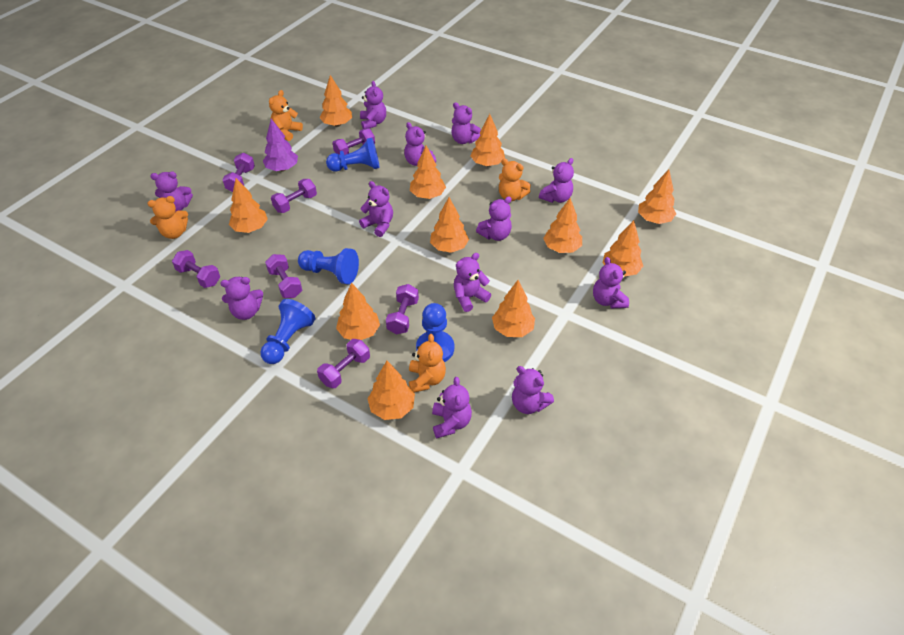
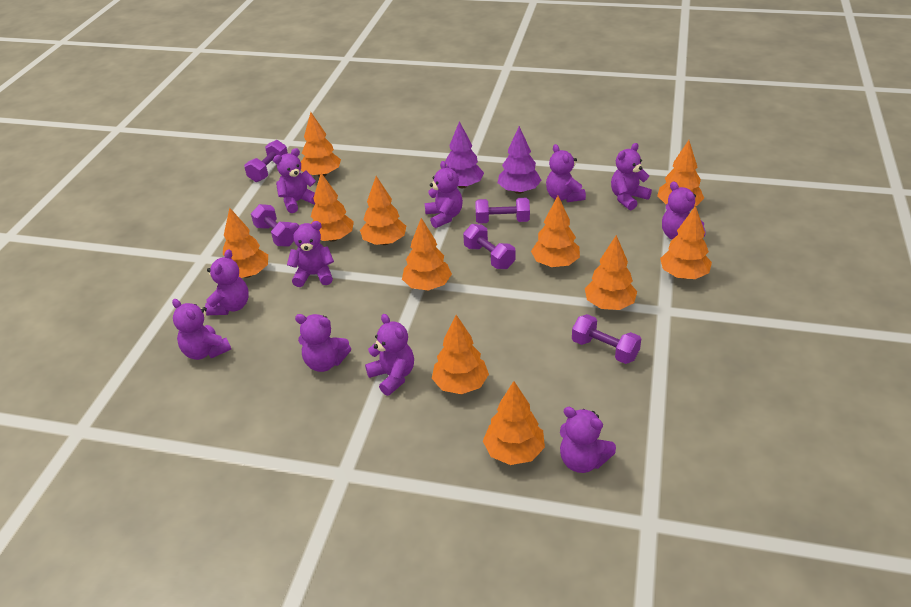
blue pawn: 4 -> 0
orange teddy bear: 4 -> 0
purple dumbbell: 7 -> 5
purple teddy bear: 12 -> 11
purple tree: 1 -> 2

